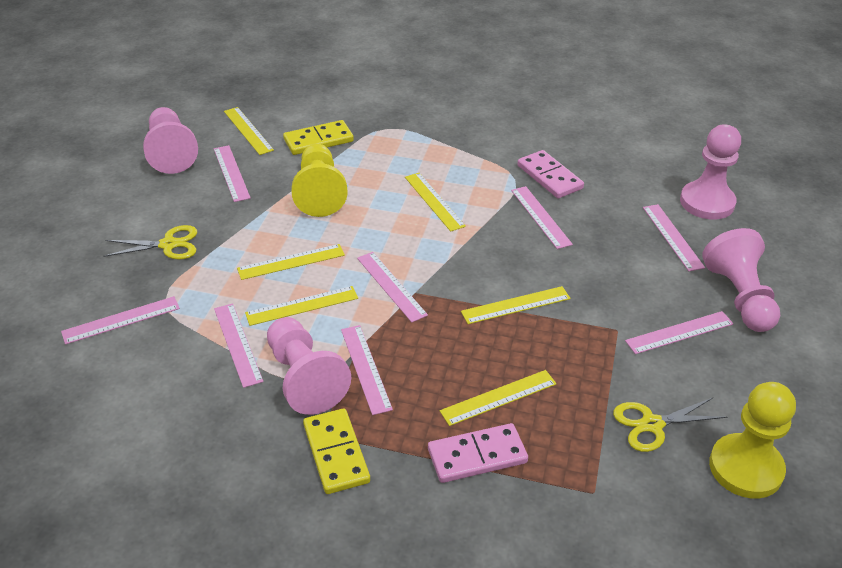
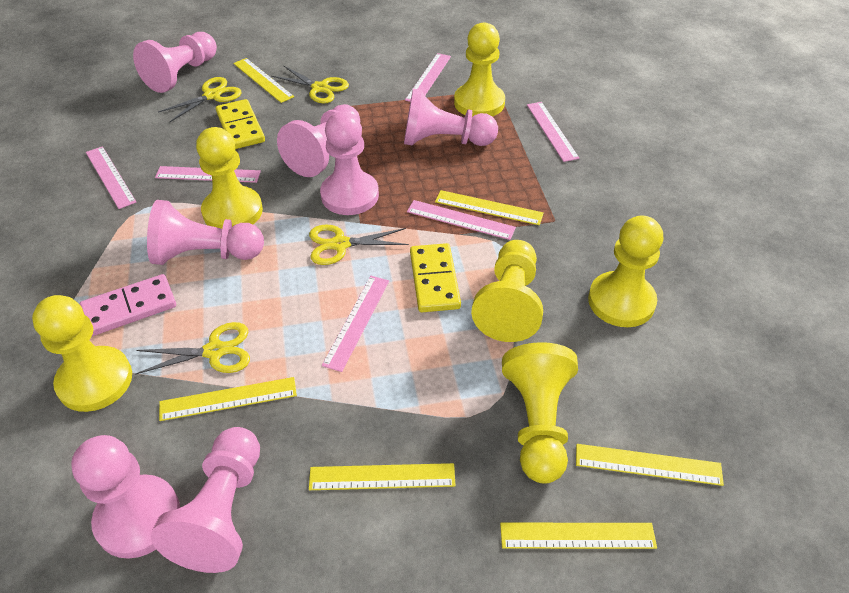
pink domino: 2 -> 1
pink pawn: 4 -> 7
pink ruler: 8 -> 6
yellow pawn: 2 -> 6
yellow scissors: 2 -> 4

